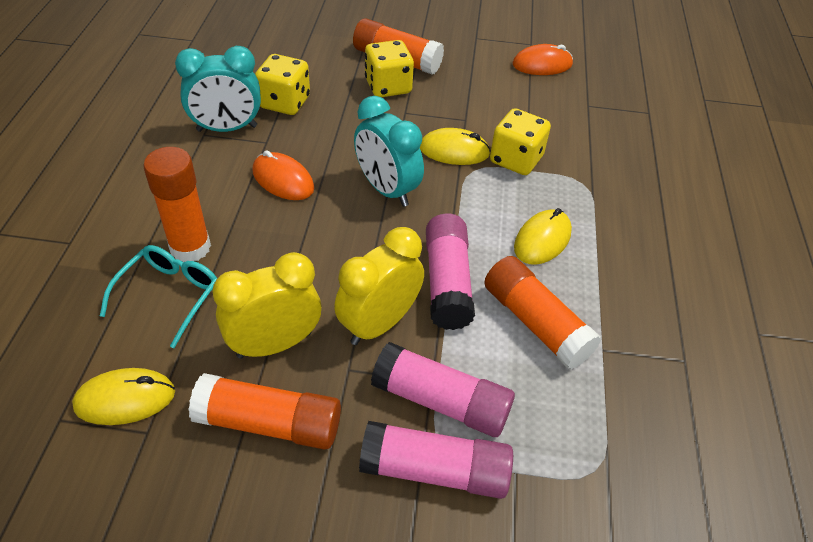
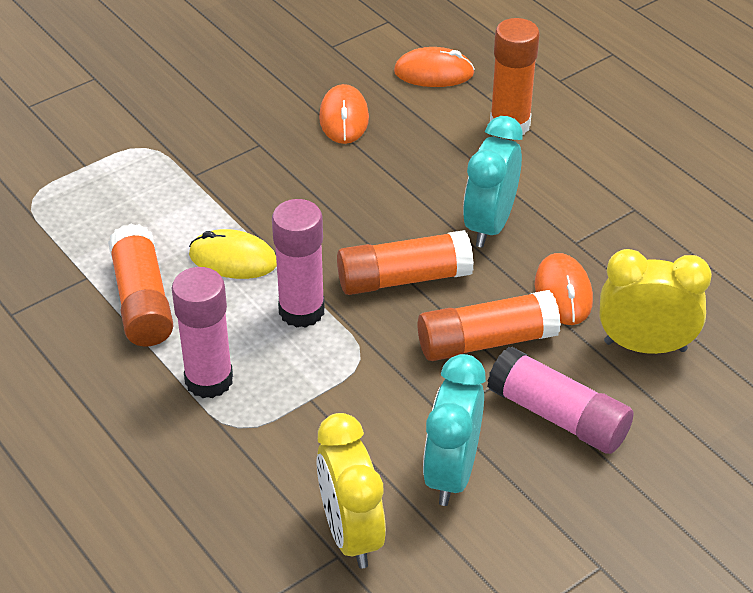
orange mouse: 2 -> 3
turquoise glasses: 1 -> 0
yellow dice: 3 -> 0
yellow mouse: 3 -> 1

